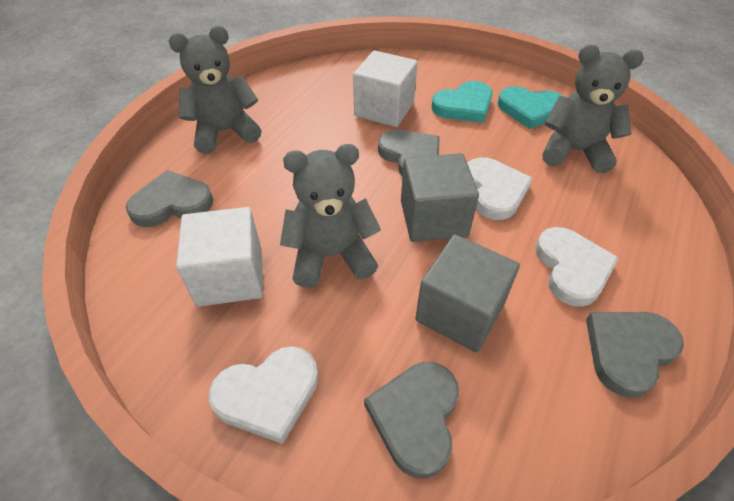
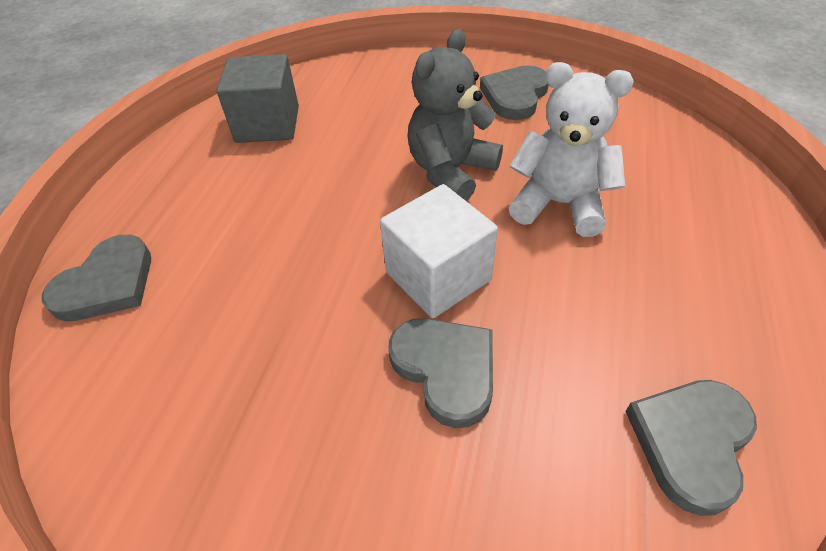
grey cube: 2 -> 1
grey teddy bear: 3 -> 1
turquoise heart: 2 -> 0
white cube: 2 -> 1
white heart: 3 -> 0
white teddy bear: 0 -> 1

